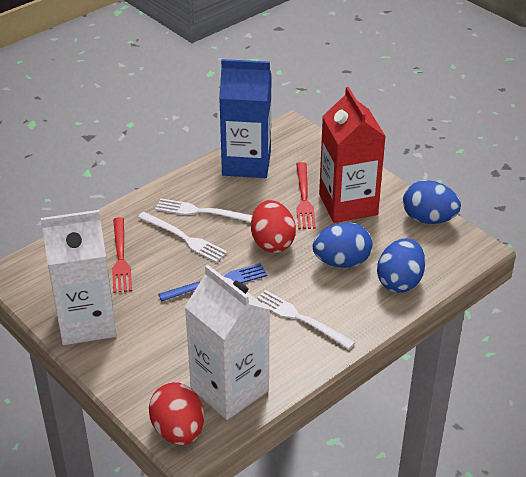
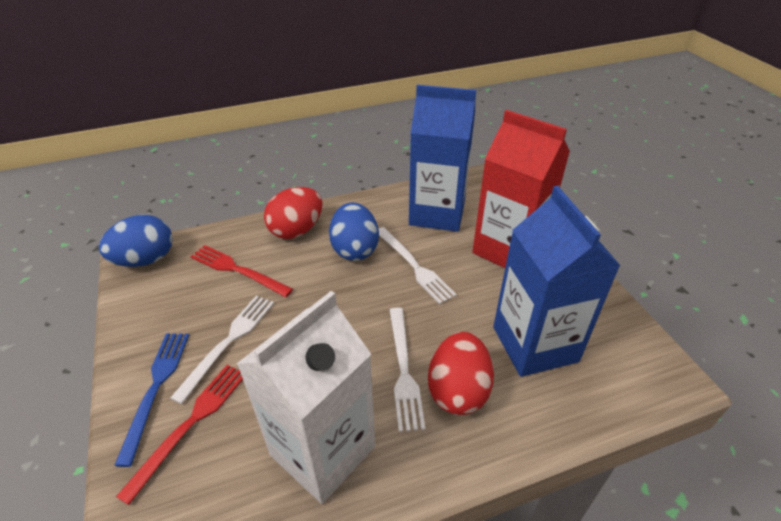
blue carton: 1 -> 2
blue egg: 3 -> 2
white carton: 2 -> 1

